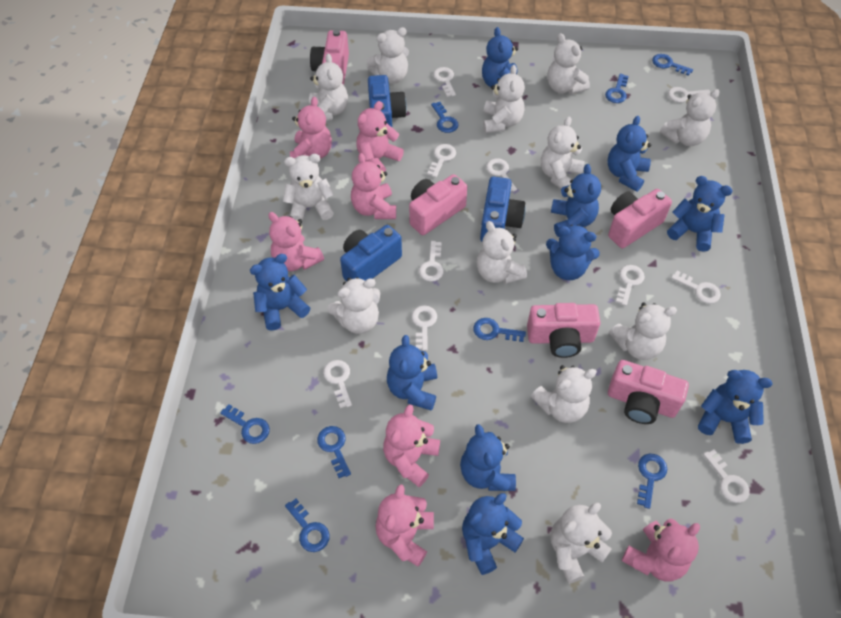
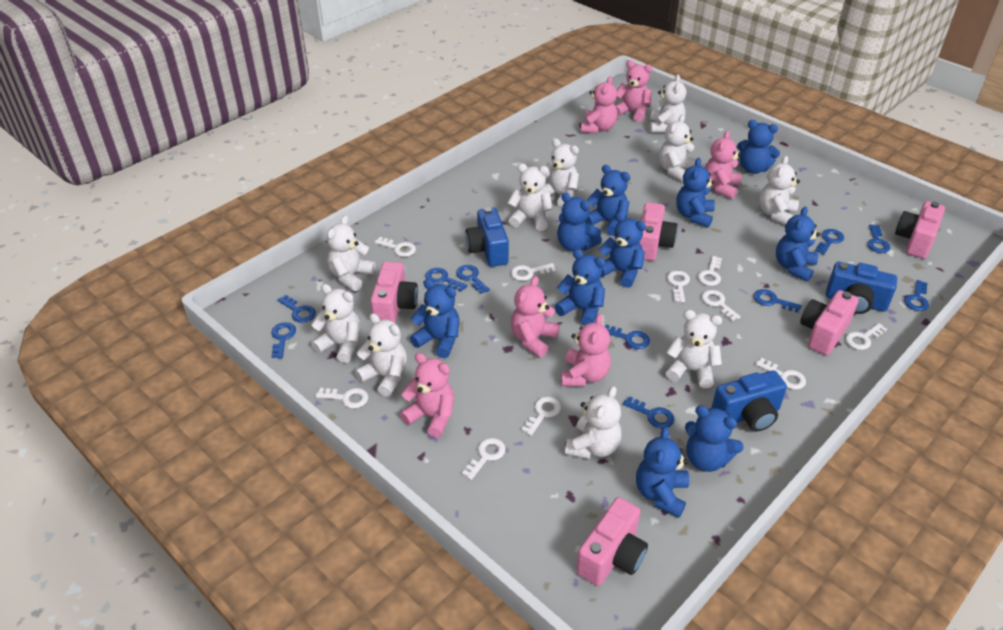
blue key: 8 -> 10
pink teddy bear: 7 -> 6
white teddy bear: 12 -> 10

